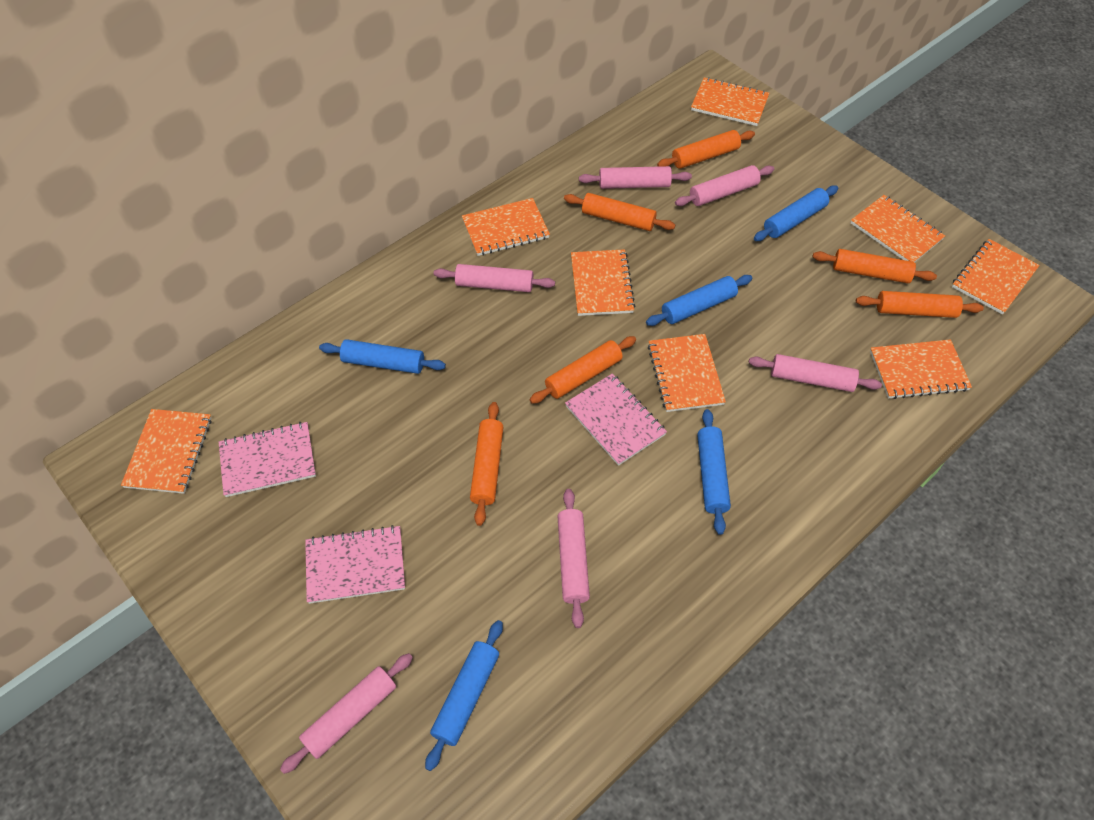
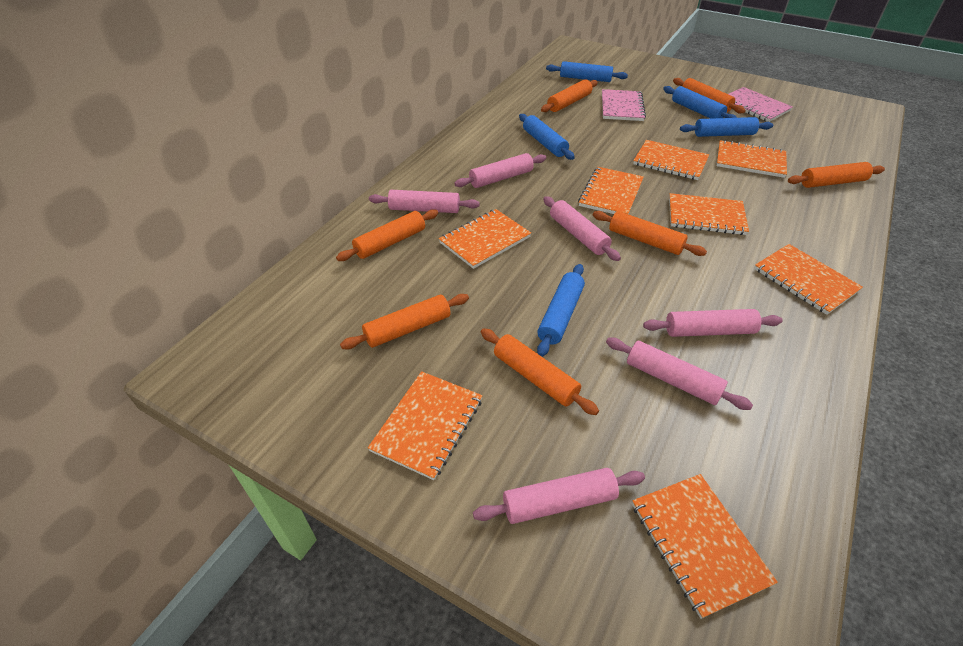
orange rolling pin: 6 -> 7
pink notebook: 3 -> 2

